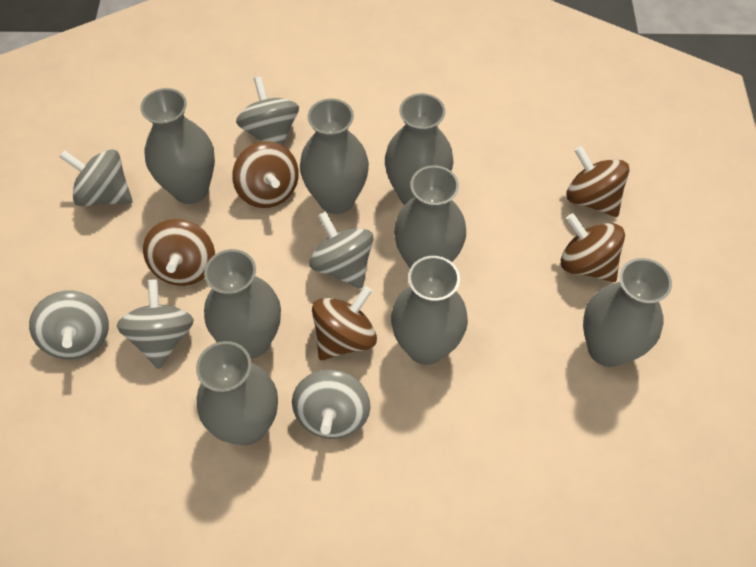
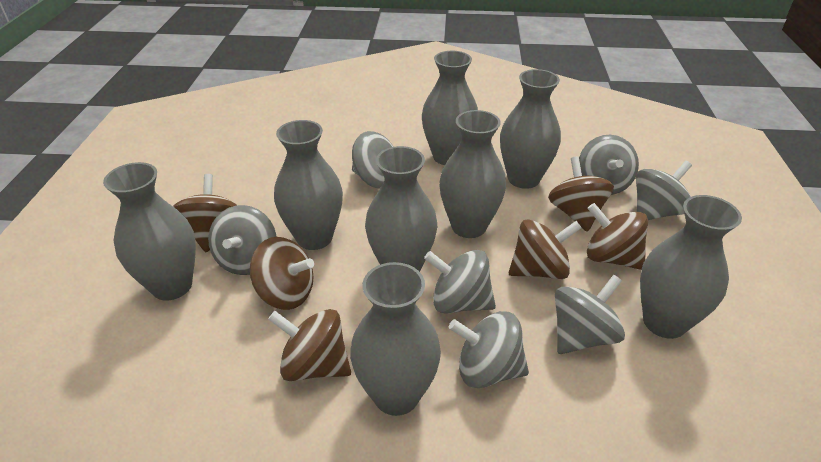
brown spinning top: 5 -> 6
grey spinning top: 6 -> 7

